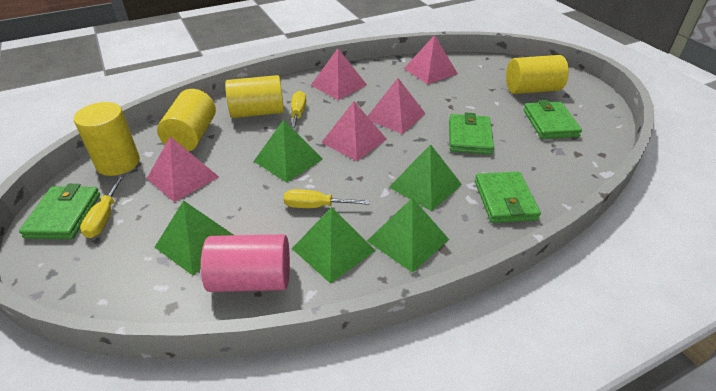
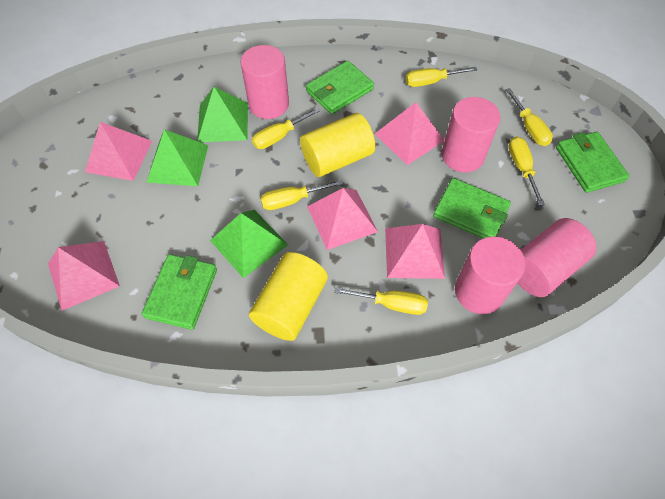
green pyramid: 5 -> 3
pink cylinder: 1 -> 4
yellow cylinder: 4 -> 2
yellow screwdriver: 3 -> 6

